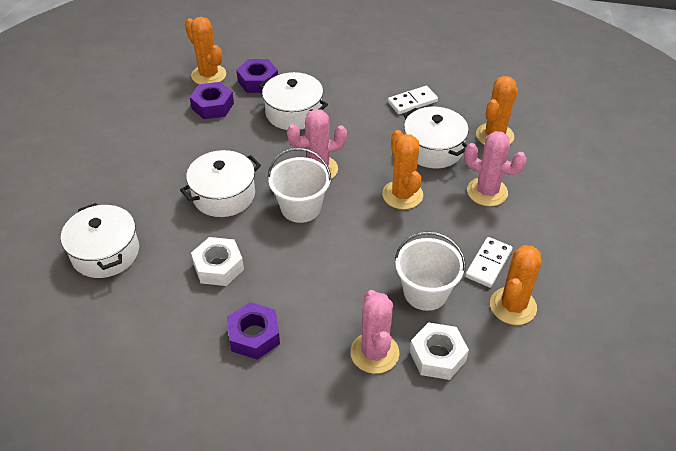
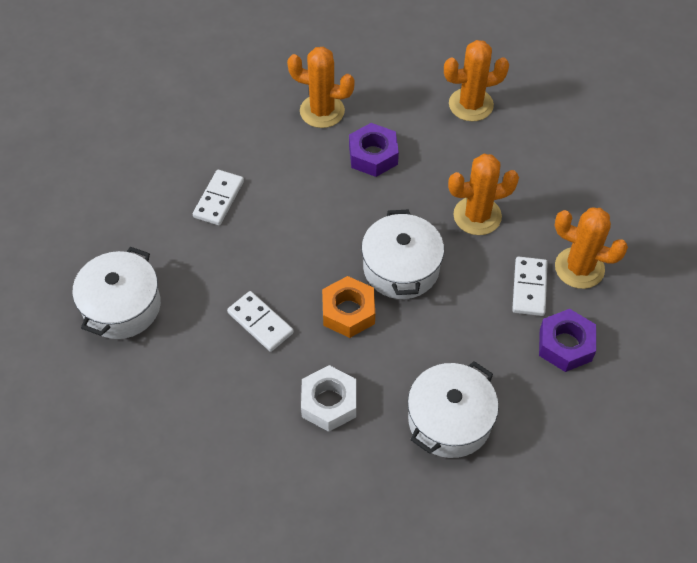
orange nut: 0 -> 1
pink cactus: 3 -> 0
purple nut: 3 -> 2
white bucket: 2 -> 0
white domino: 2 -> 3
white nut: 2 -> 1
white pot: 4 -> 3

